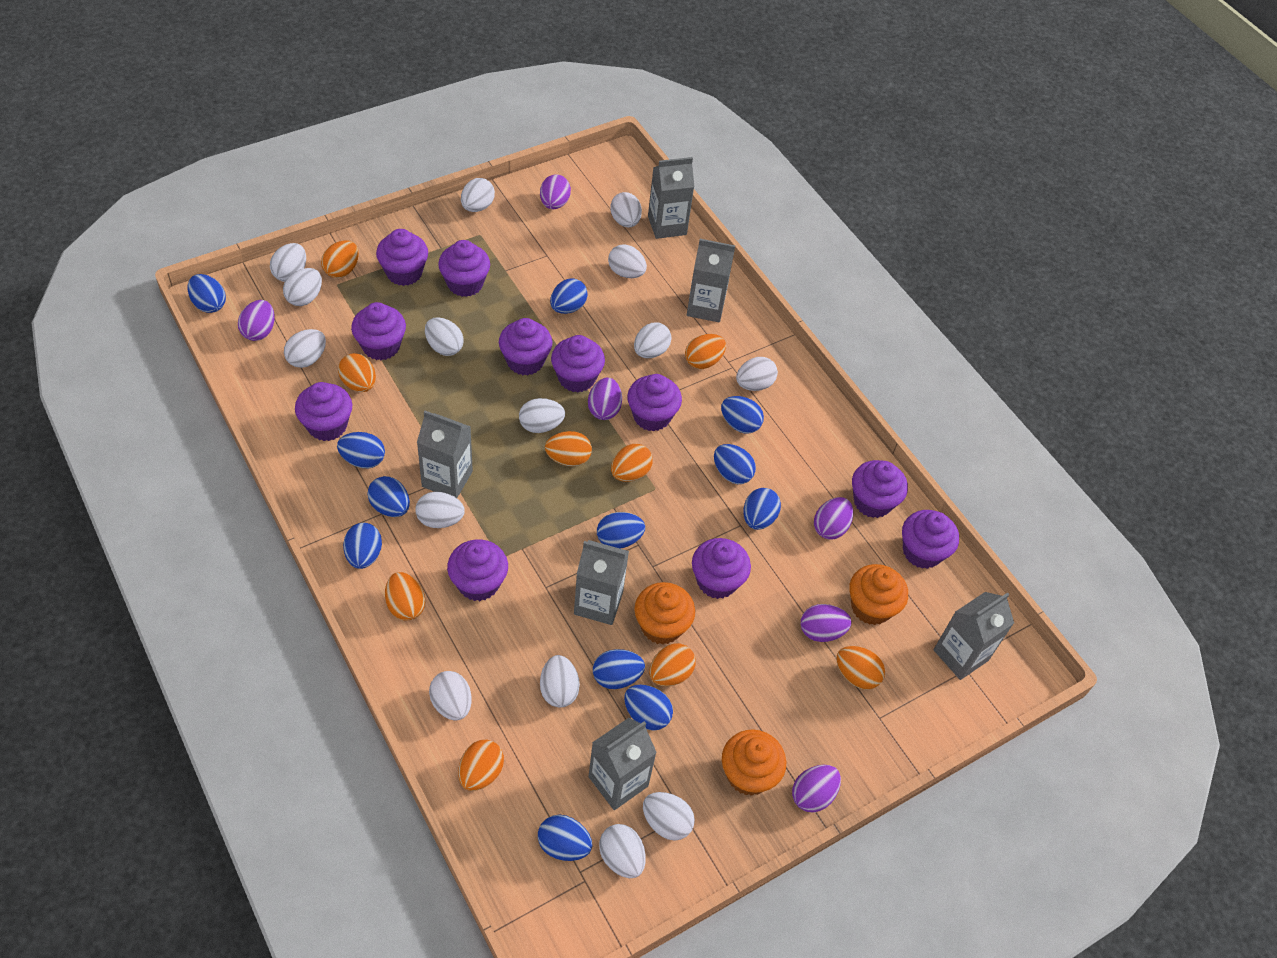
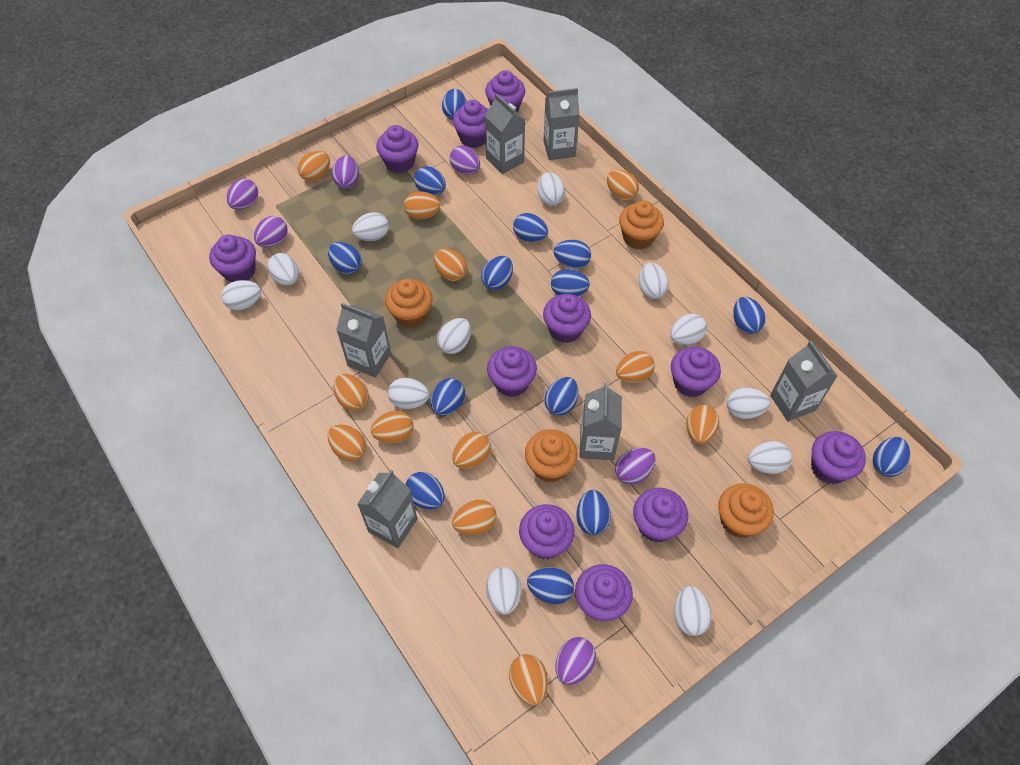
blue egg: 12 -> 14
orange cupcake: 3 -> 4
orange egg: 9 -> 12
white egg: 15 -> 12

